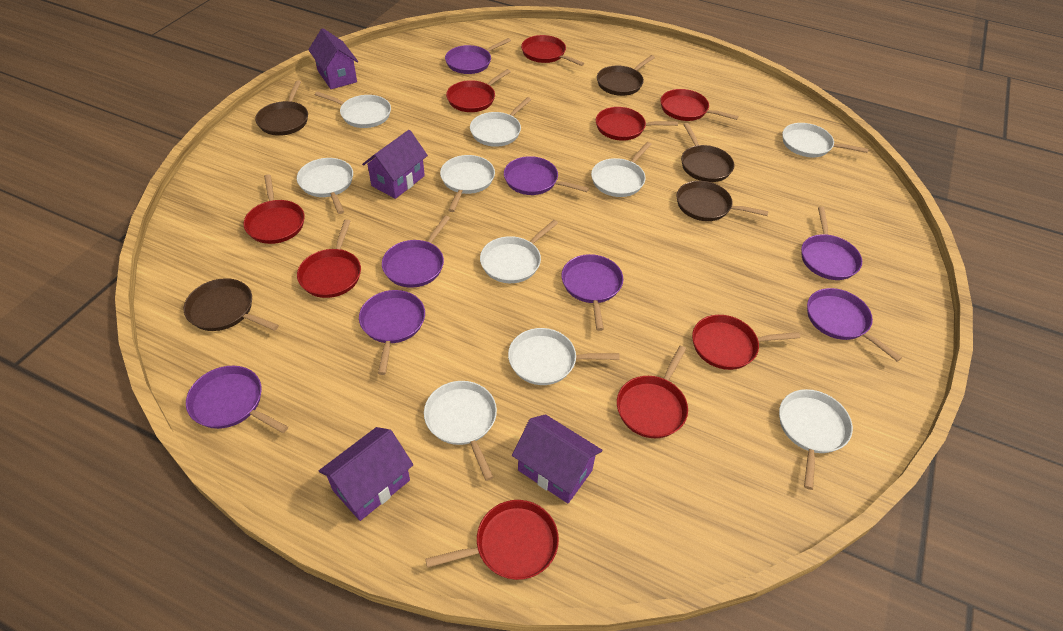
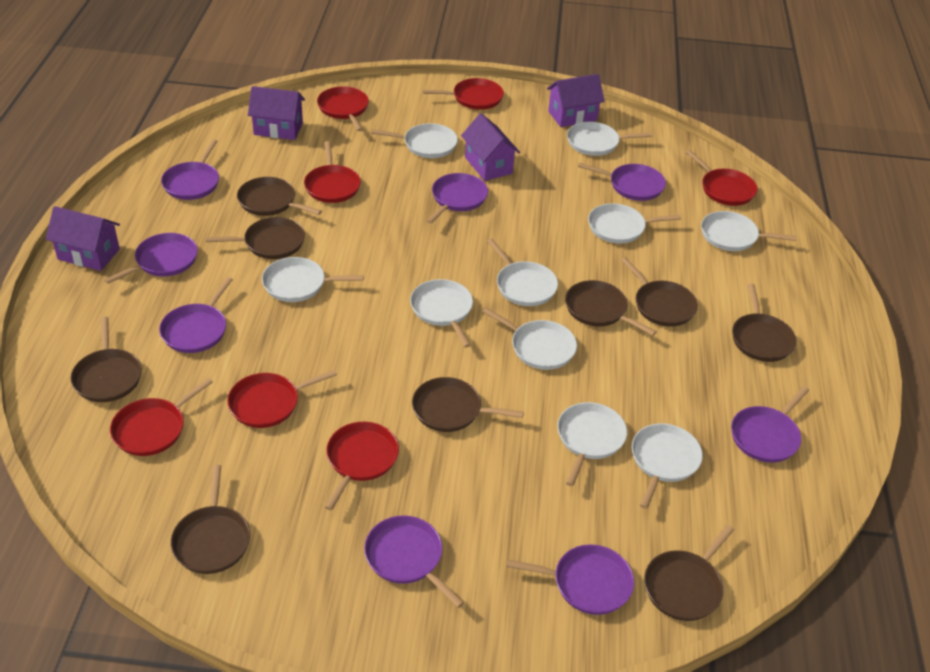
brown pan: 5 -> 9
red pan: 9 -> 7

